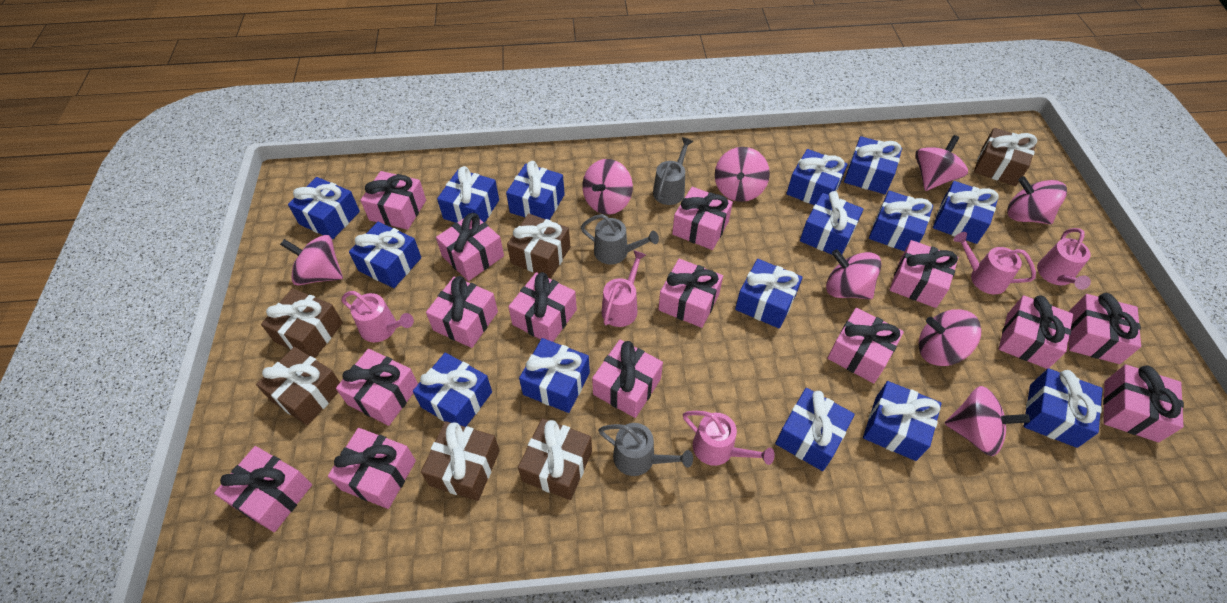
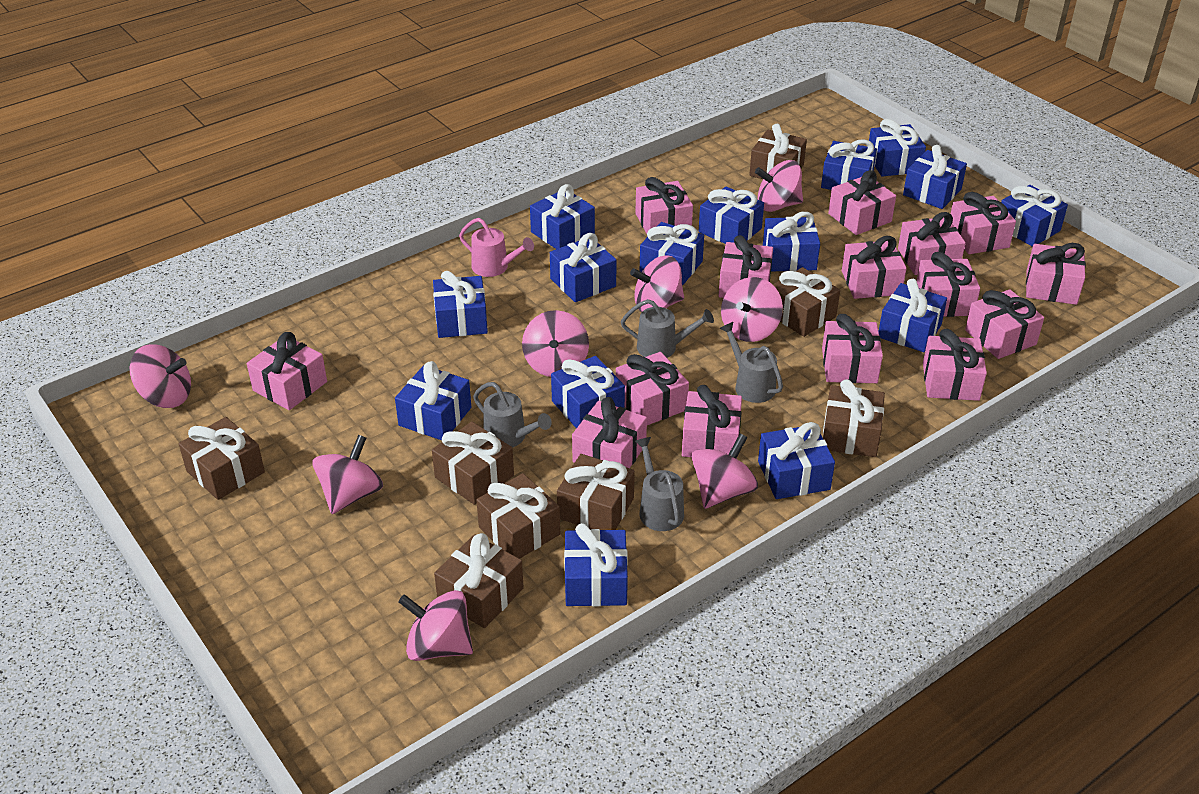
brown gift: 6 -> 8
grey watering can: 3 -> 4
pink watering can: 5 -> 1

